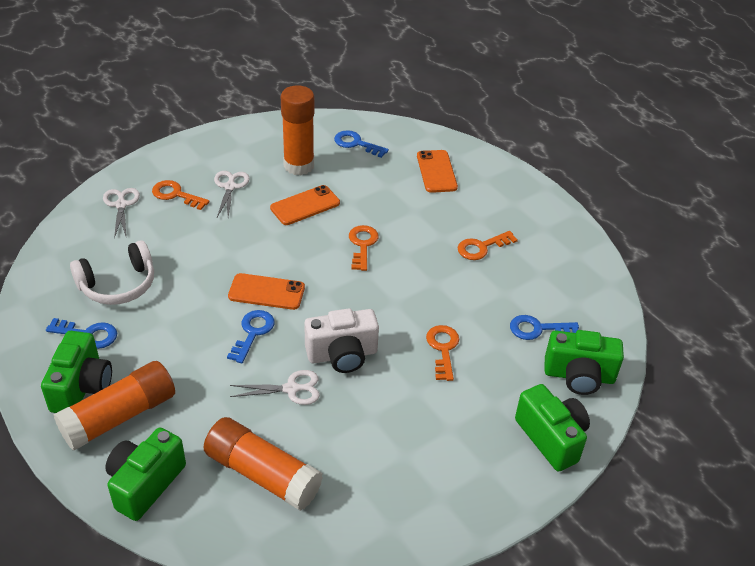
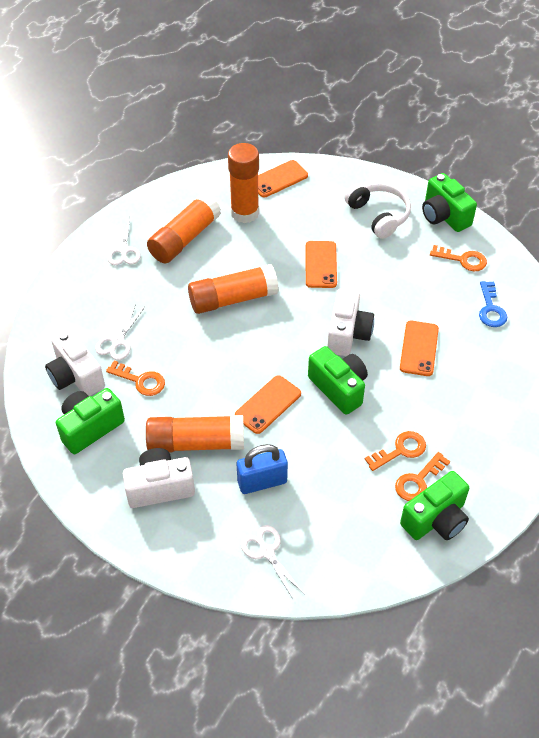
blue key: 4 -> 1
blue padlock: 0 -> 1
orange glue stick: 3 -> 4
orange phone: 3 -> 4
white camera: 1 -> 3

